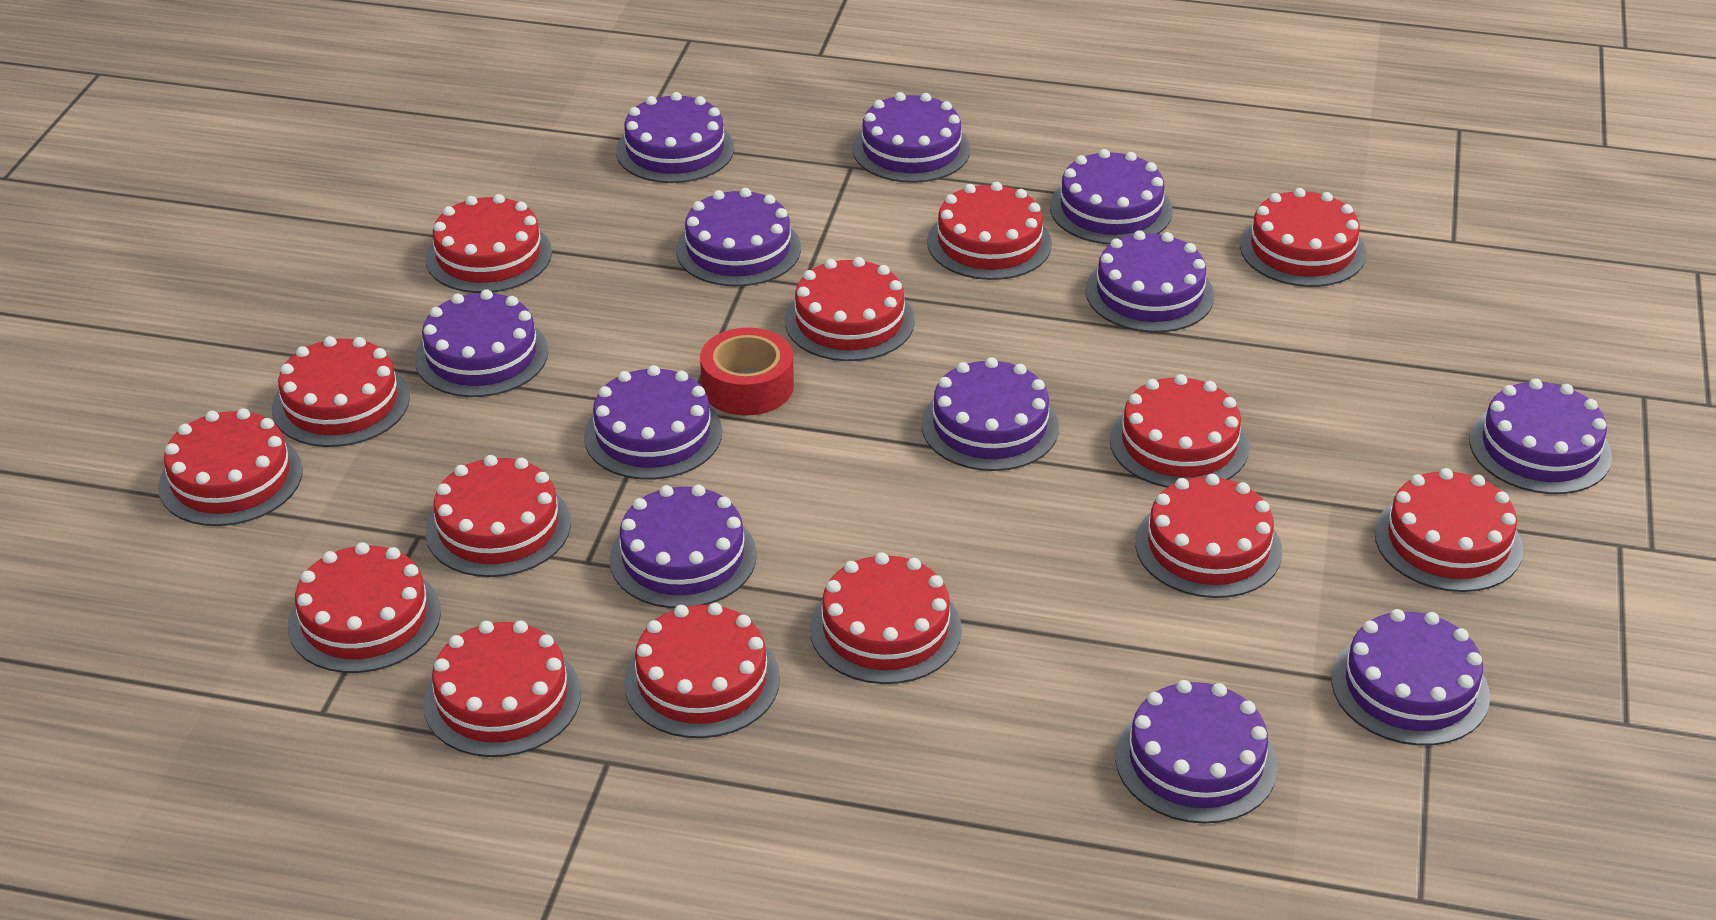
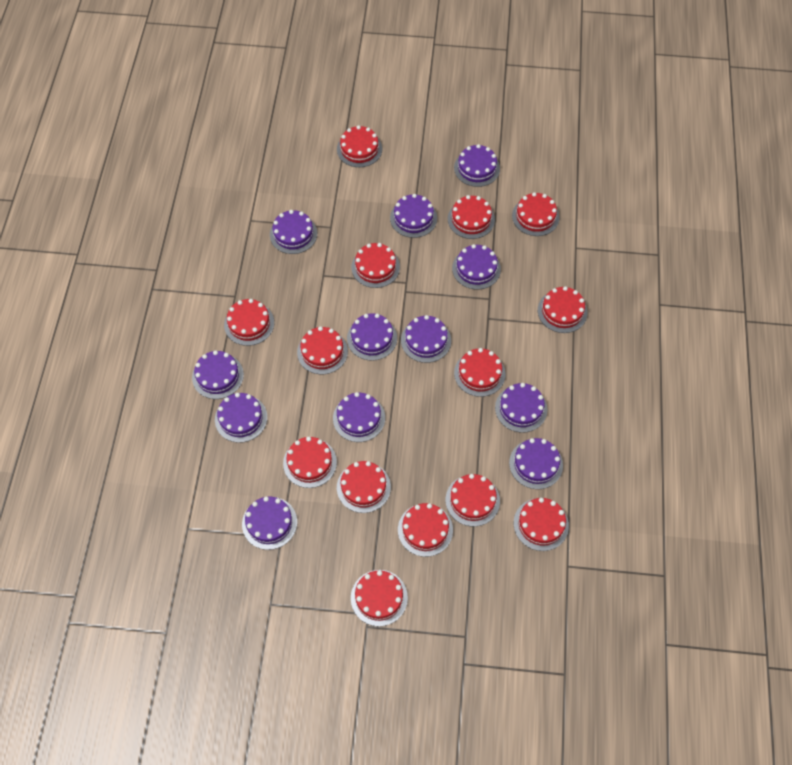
red tape: 1 -> 0

